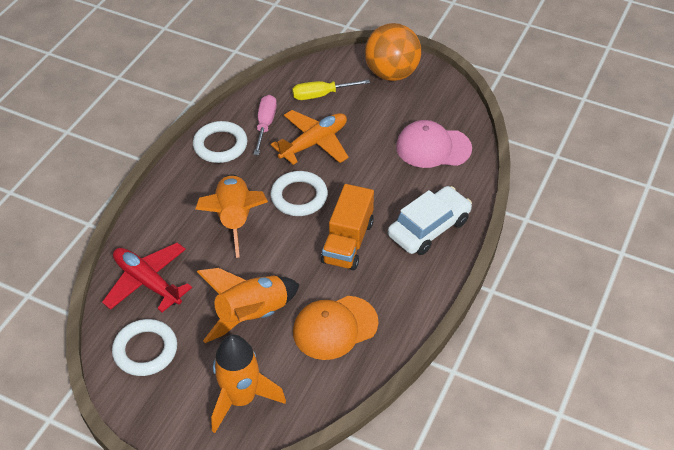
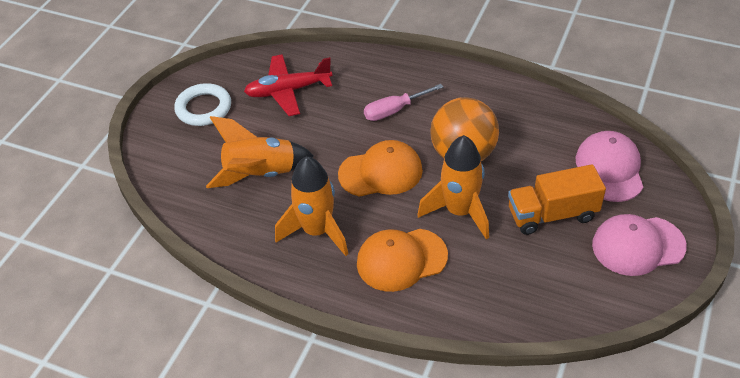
orange cap: 1 -> 2
orange plane: 1 -> 0
pink cap: 1 -> 2
white car: 1 -> 0
white ring: 3 -> 1
yellow screwdriver: 1 -> 0

